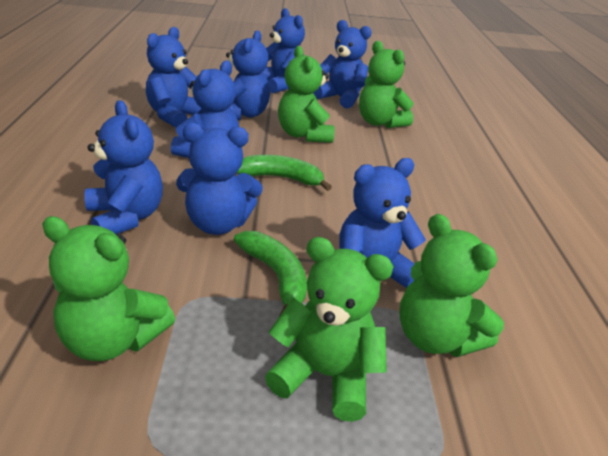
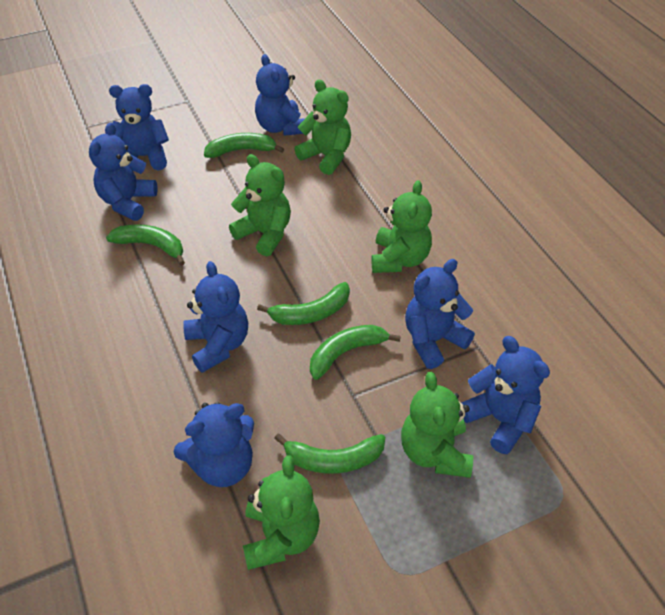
blue teddy bear: 8 -> 7
green banana: 2 -> 5

